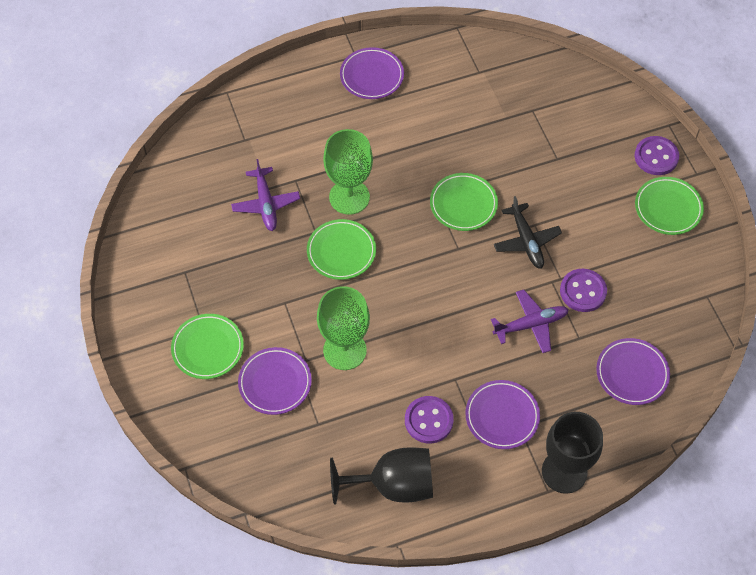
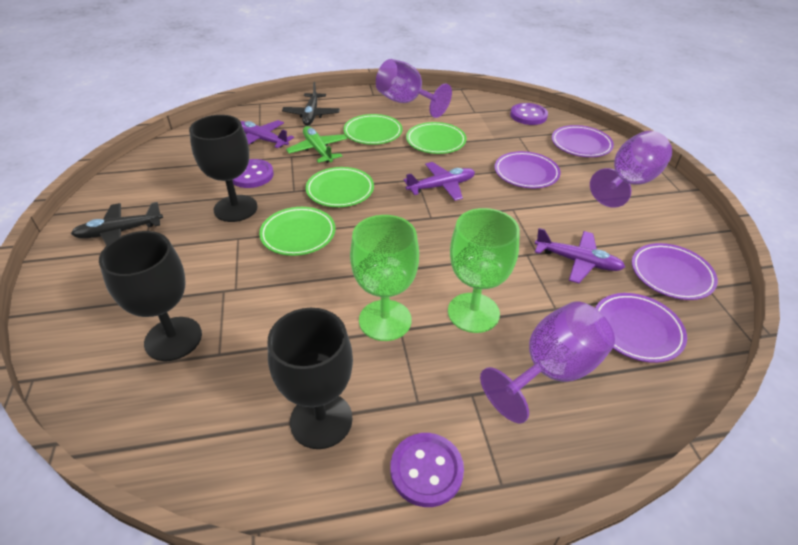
black goblet: 2 -> 3
black plane: 1 -> 2
green plane: 0 -> 1
purple goblet: 0 -> 3
purple plane: 2 -> 3

